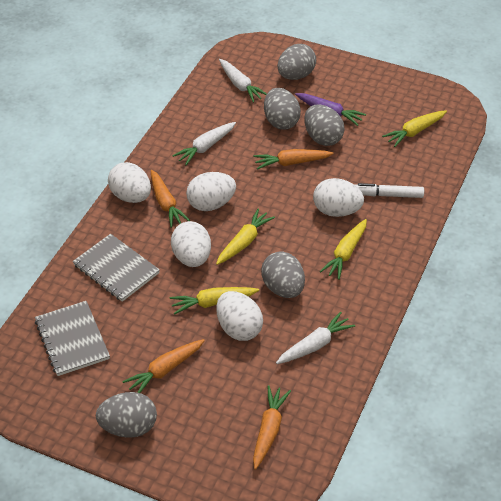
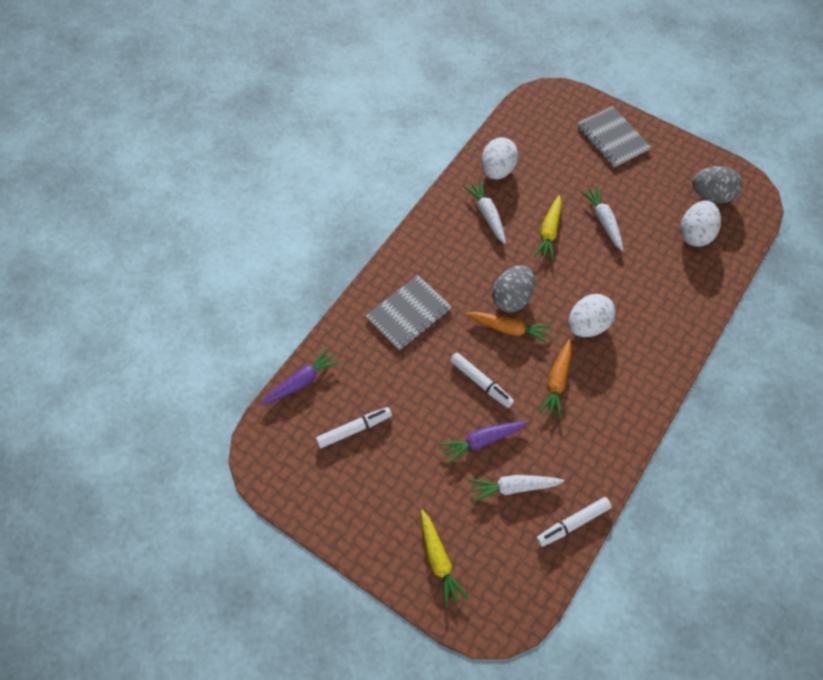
grey egg: 5 -> 2
orange carrot: 4 -> 2
purple carrot: 1 -> 2
white egg: 5 -> 3
white marker: 1 -> 3
yellow carrot: 4 -> 2

